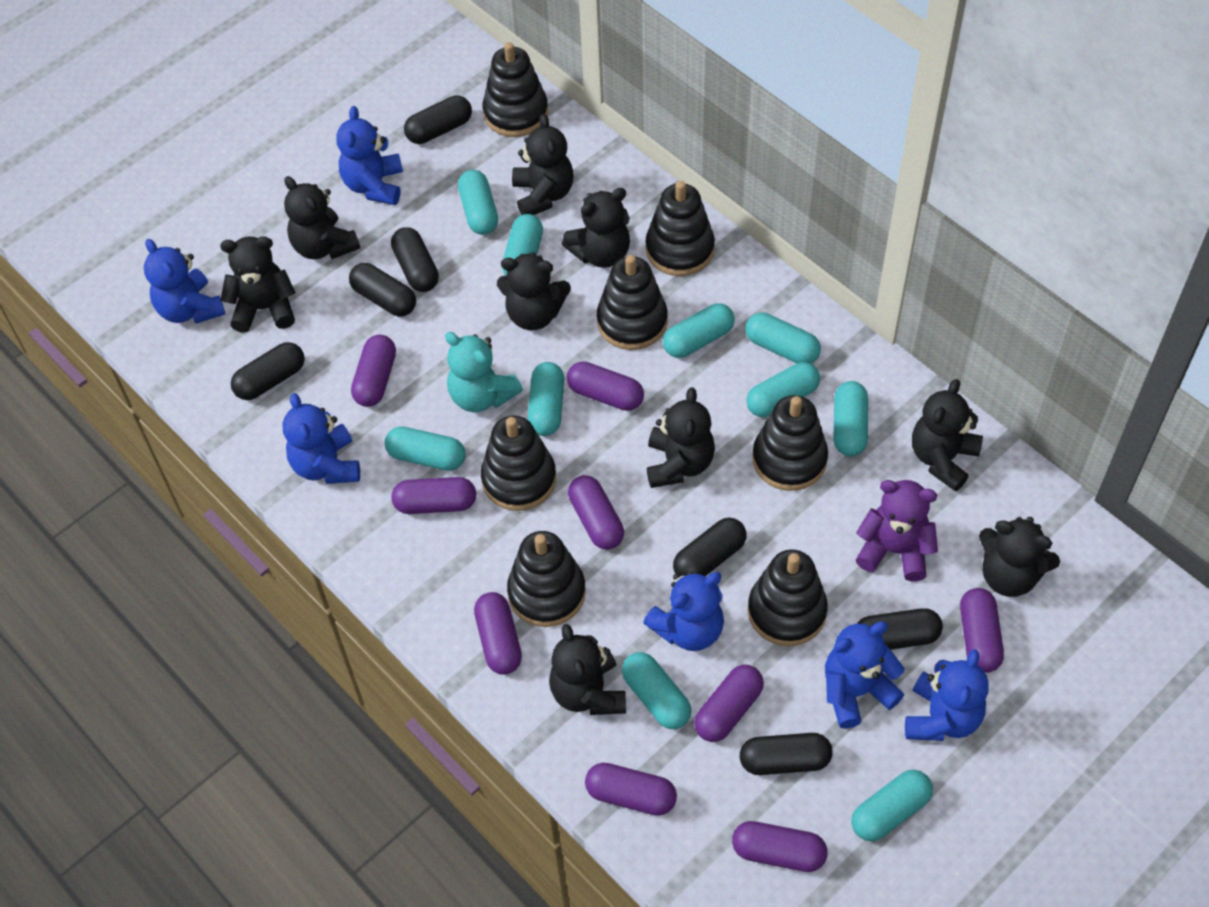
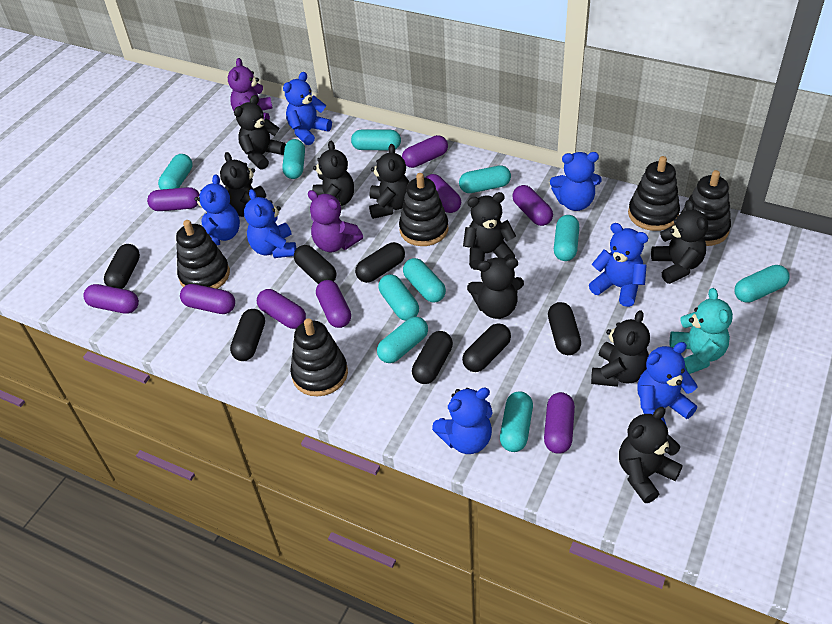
black stacking toy: 7 -> 5
blue teddy bear: 6 -> 7
purple teddy bear: 1 -> 2

